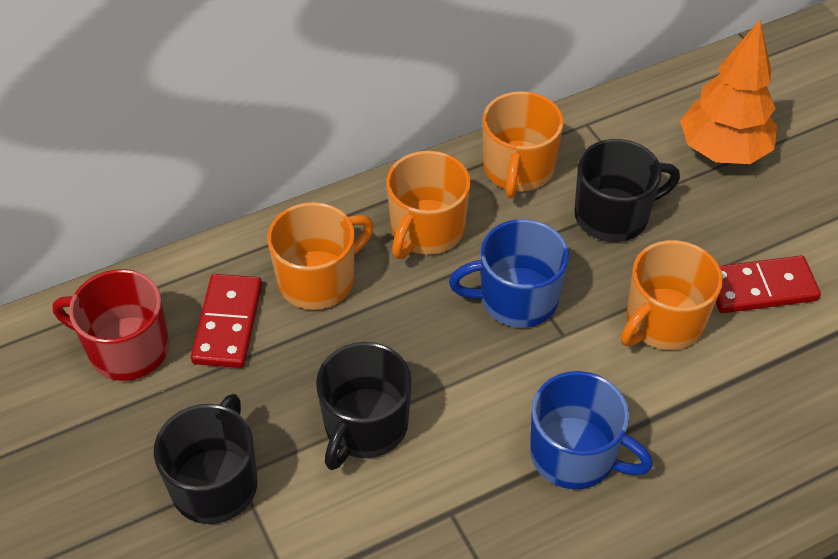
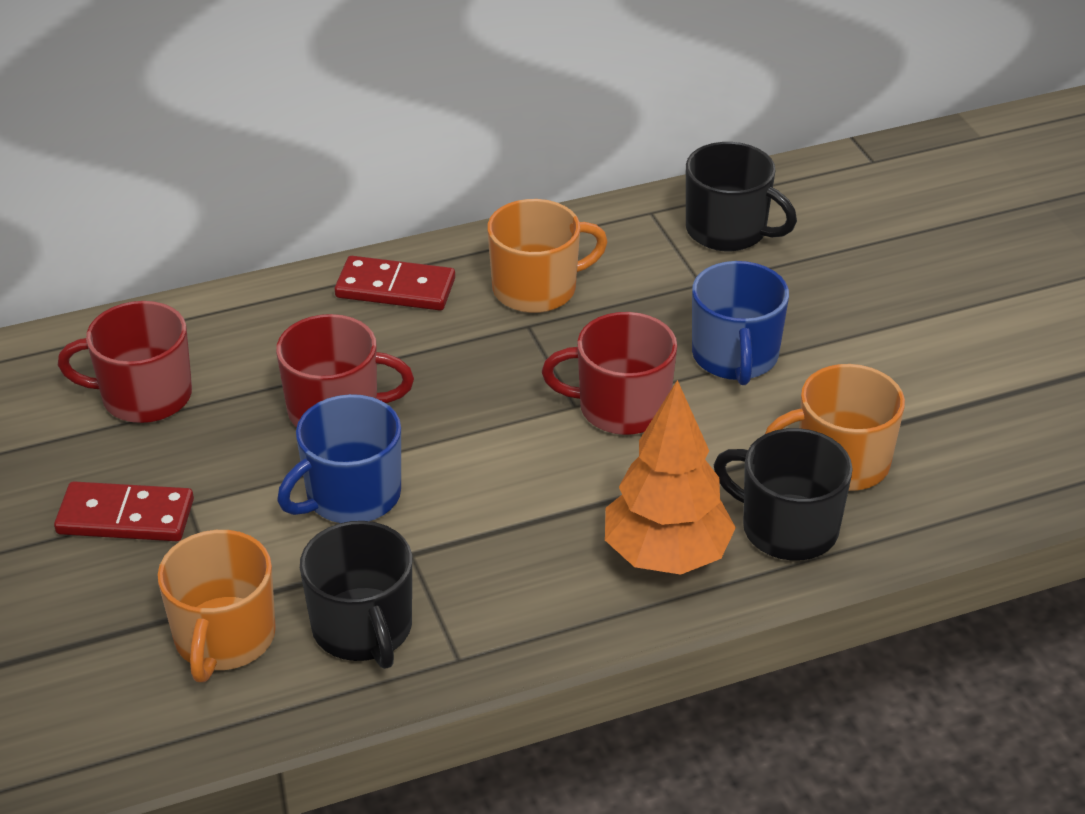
orange mug: 4 -> 3
red mug: 1 -> 3

